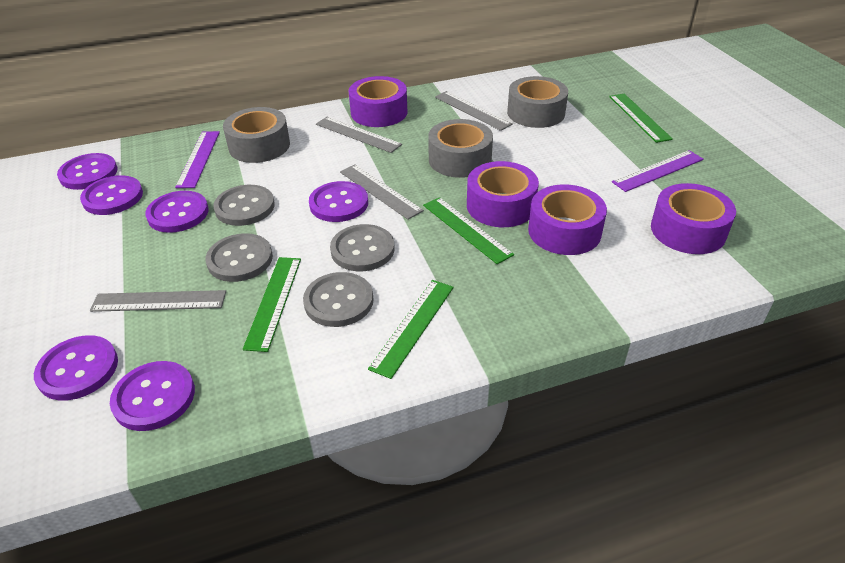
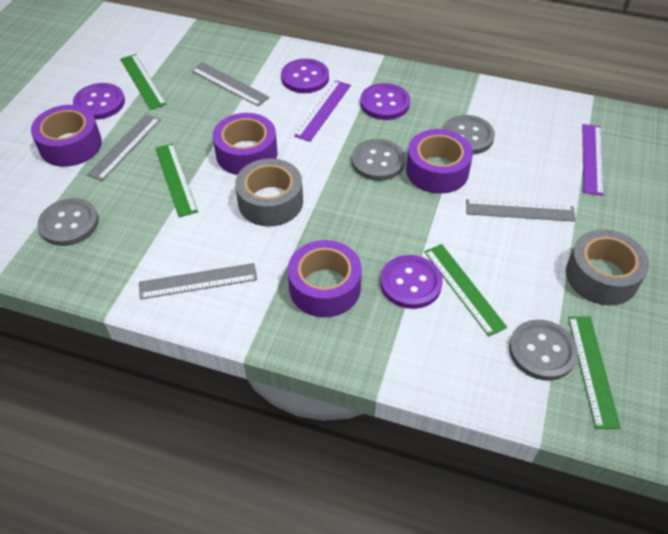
grey tape: 3 -> 2
purple button: 6 -> 4

